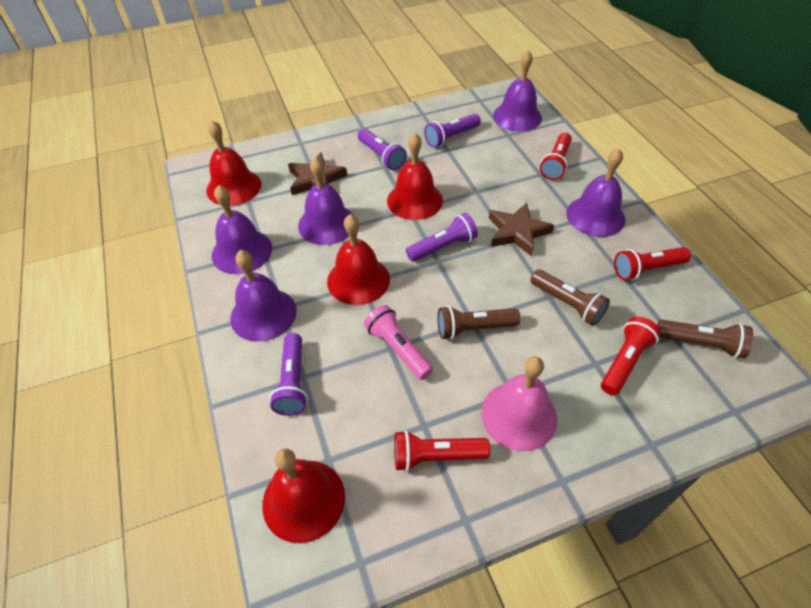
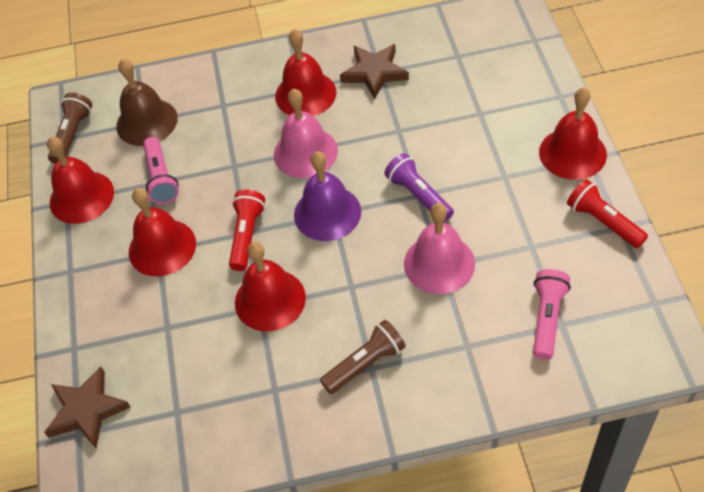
brown bell: 0 -> 1
brown flashlight: 3 -> 2
pink bell: 1 -> 2
pink flashlight: 1 -> 2
purple bell: 5 -> 1
purple flashlight: 4 -> 1
red bell: 4 -> 5
red flashlight: 4 -> 2

